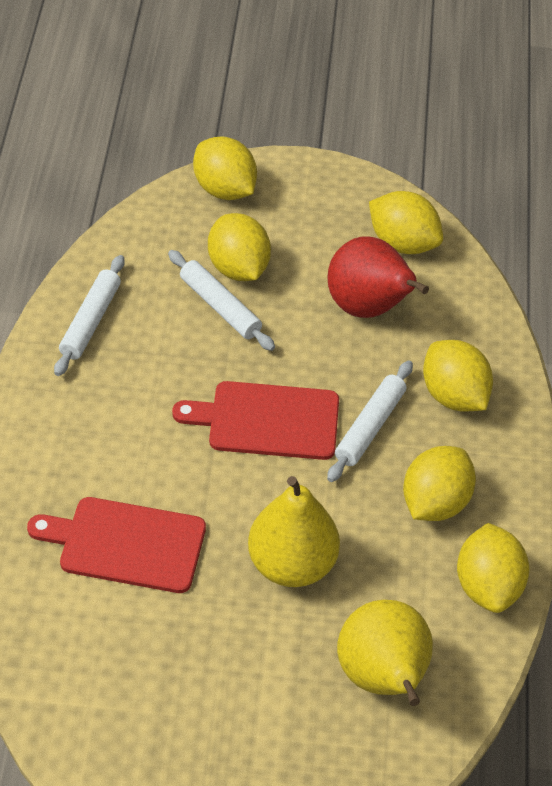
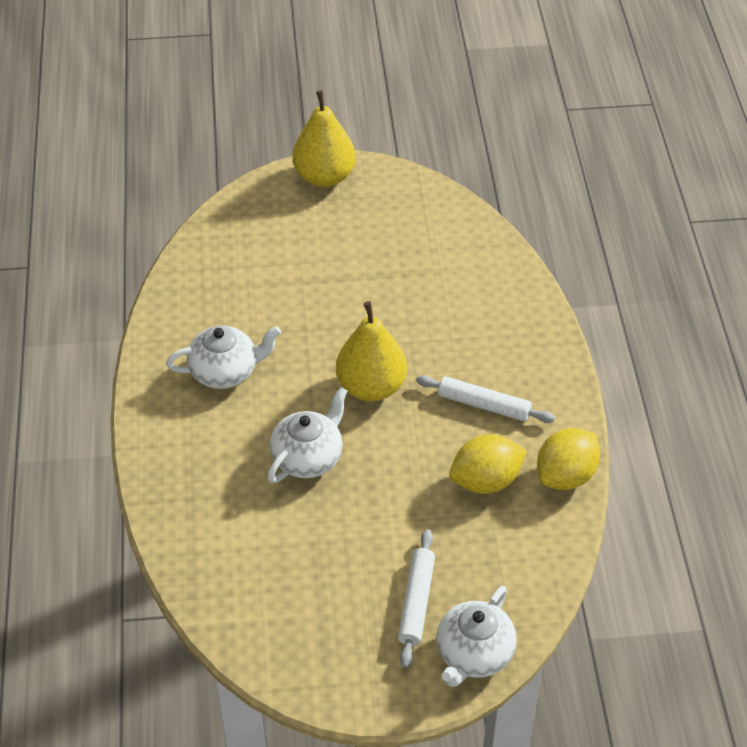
red cutting board: 2 -> 0
red pear: 1 -> 0
white rolling pin: 3 -> 2
white teapot: 0 -> 3
yellow lemon: 6 -> 2

